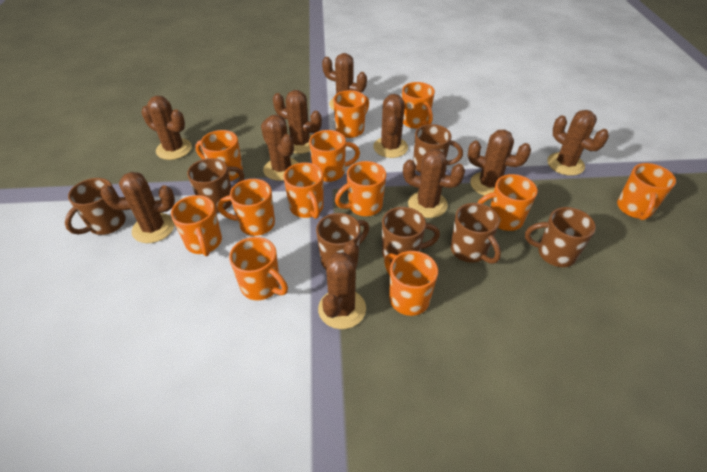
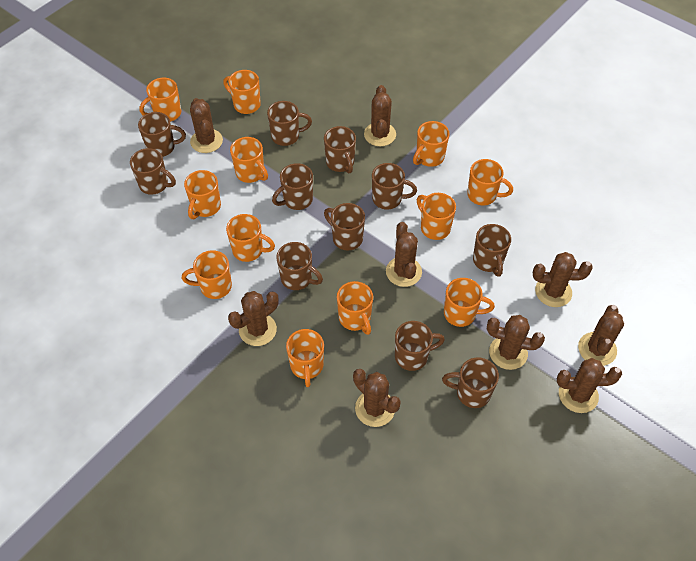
brown cactus: 10 -> 9
brown mug: 7 -> 11

